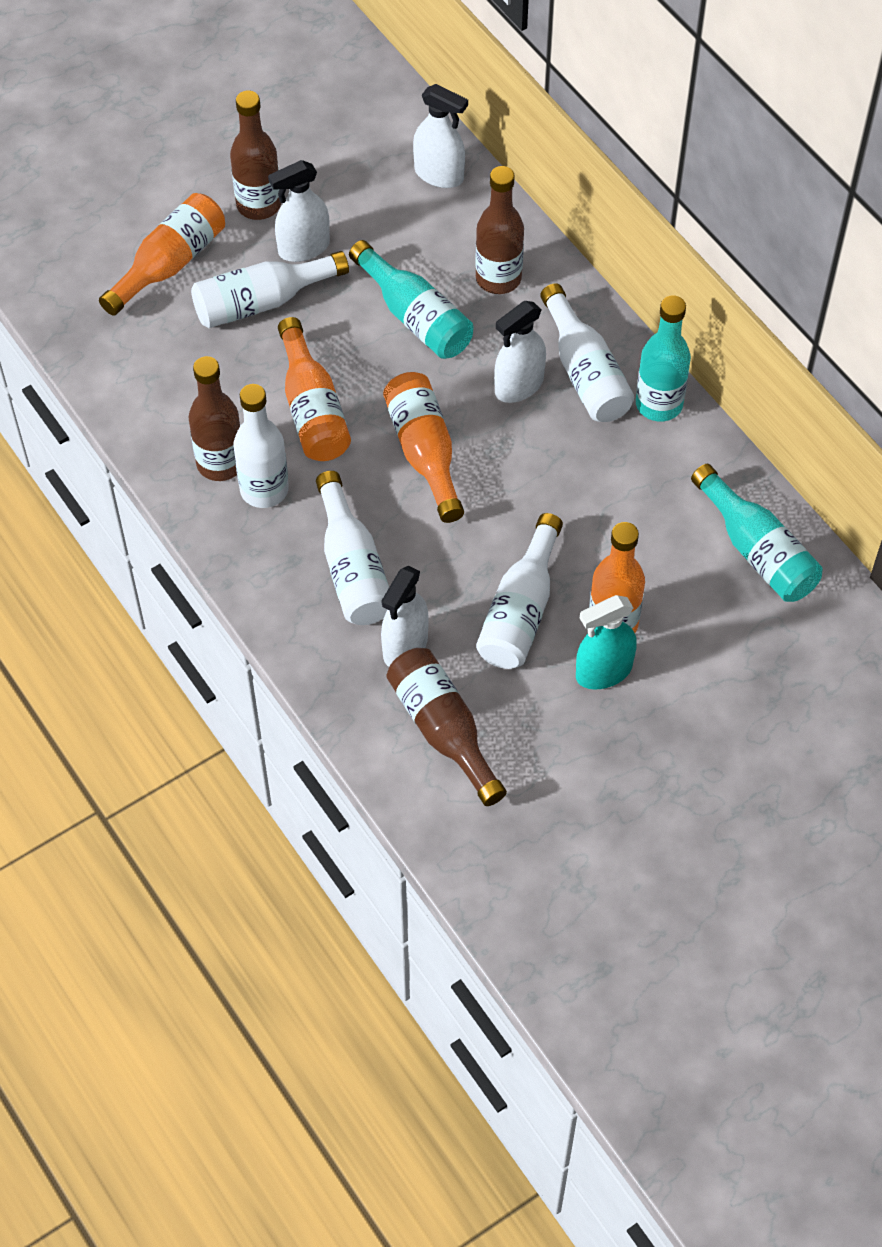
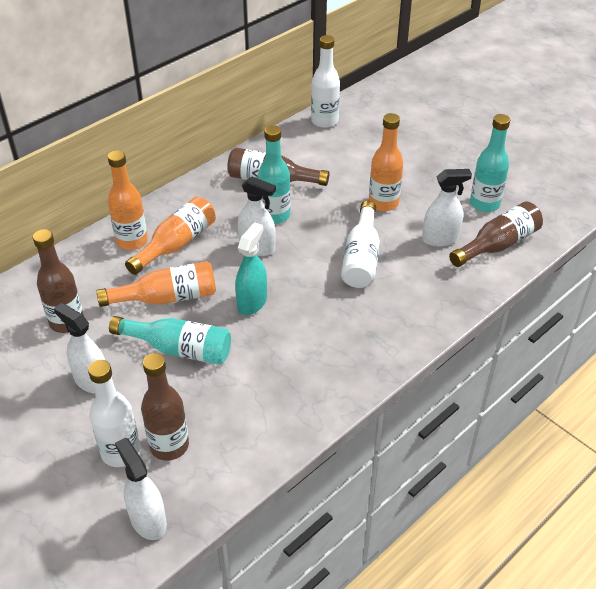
white bottle: 5 -> 3

